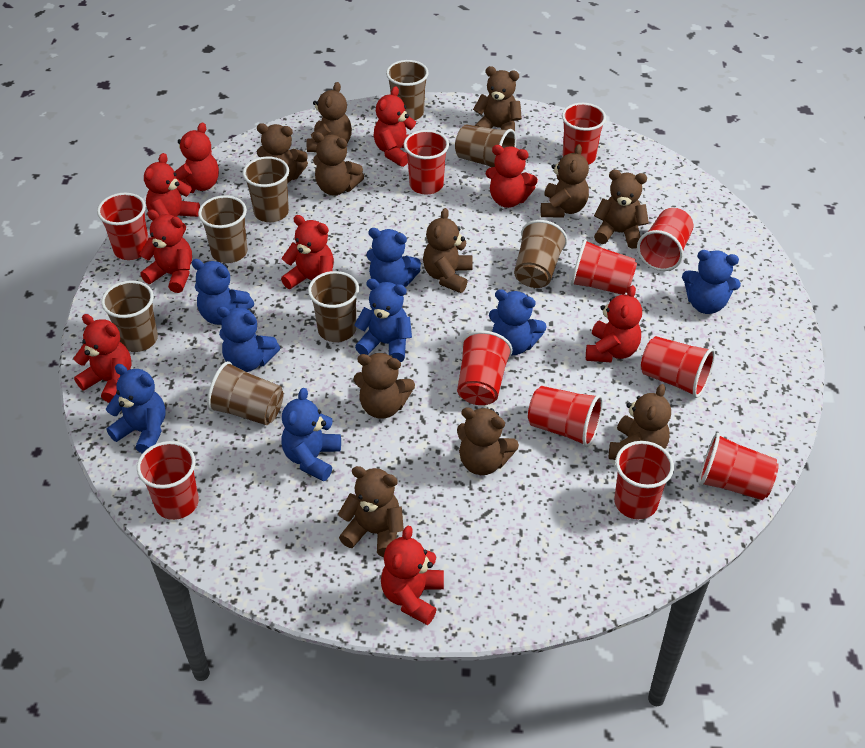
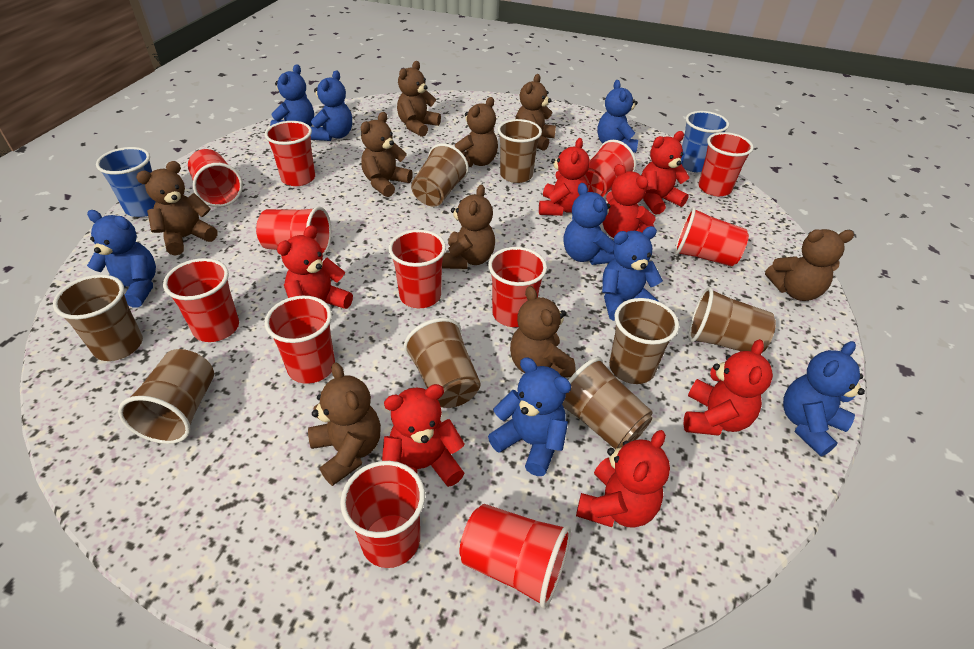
blue cup: 0 -> 2
brown teddy bear: 11 -> 9
red cup: 11 -> 12
red teddy bear: 9 -> 7

